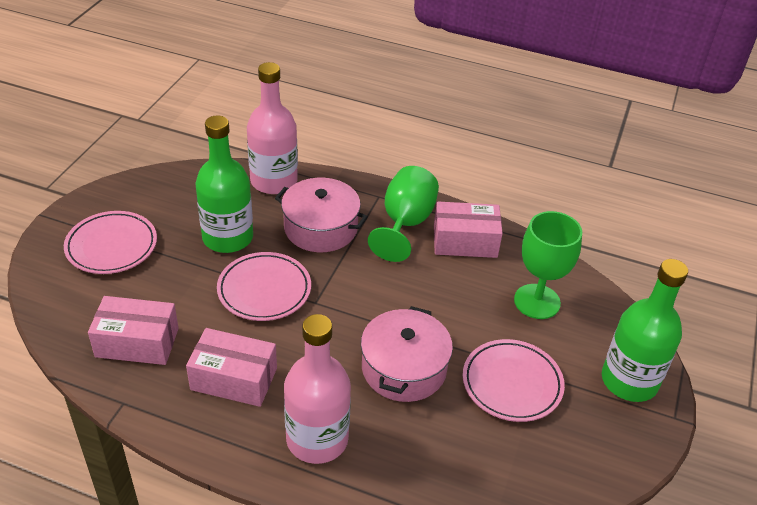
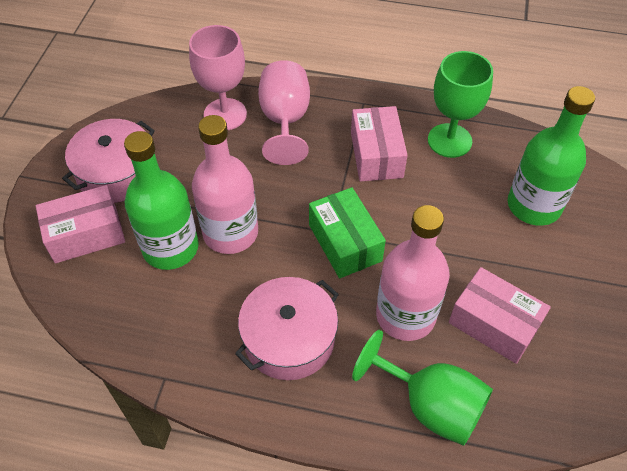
green box: 0 -> 1
pink goblet: 0 -> 2
pink plate: 3 -> 0

